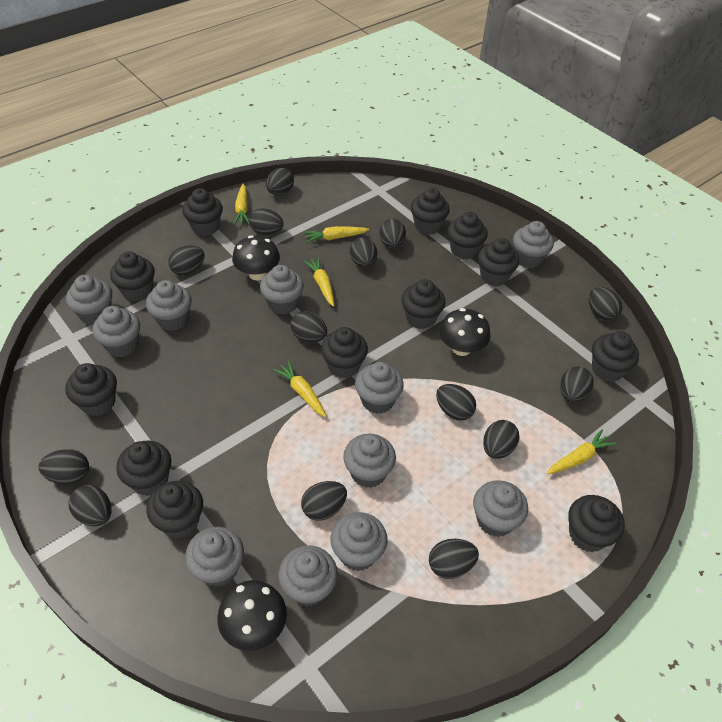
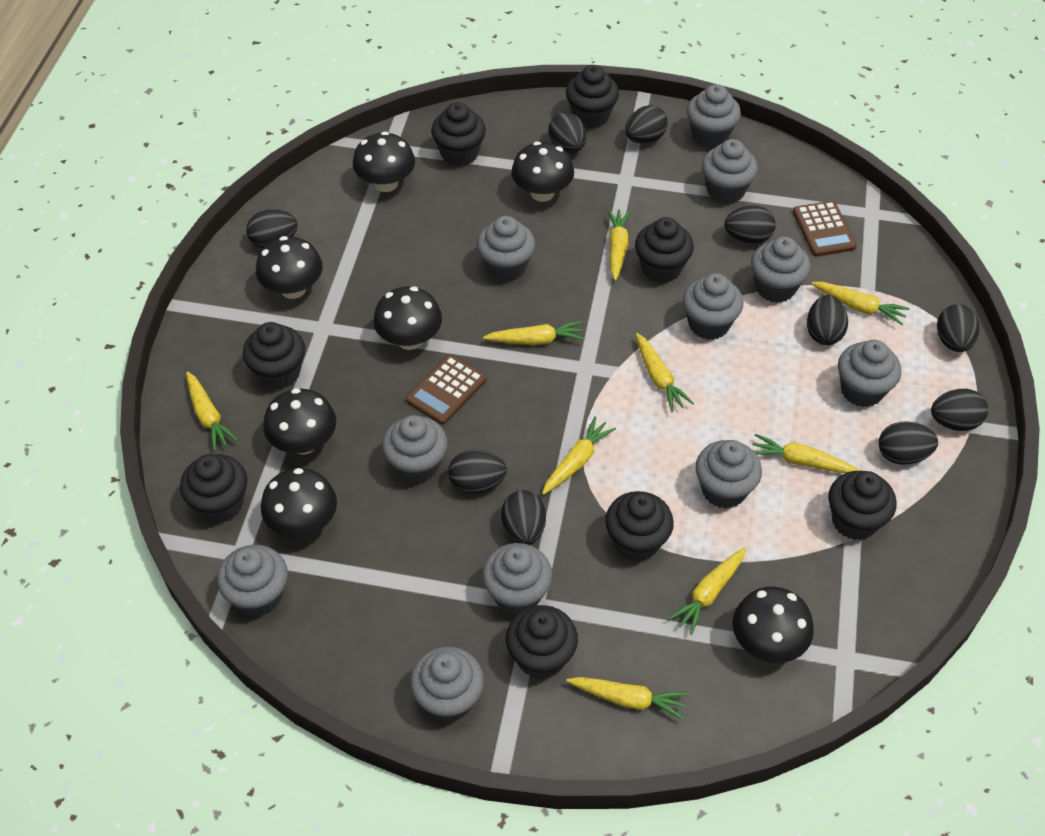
black cupcake: 12 -> 8
black egg: 14 -> 10
black mushroom: 3 -> 7
brown calculator: 0 -> 2
yellow carrot: 5 -> 9

